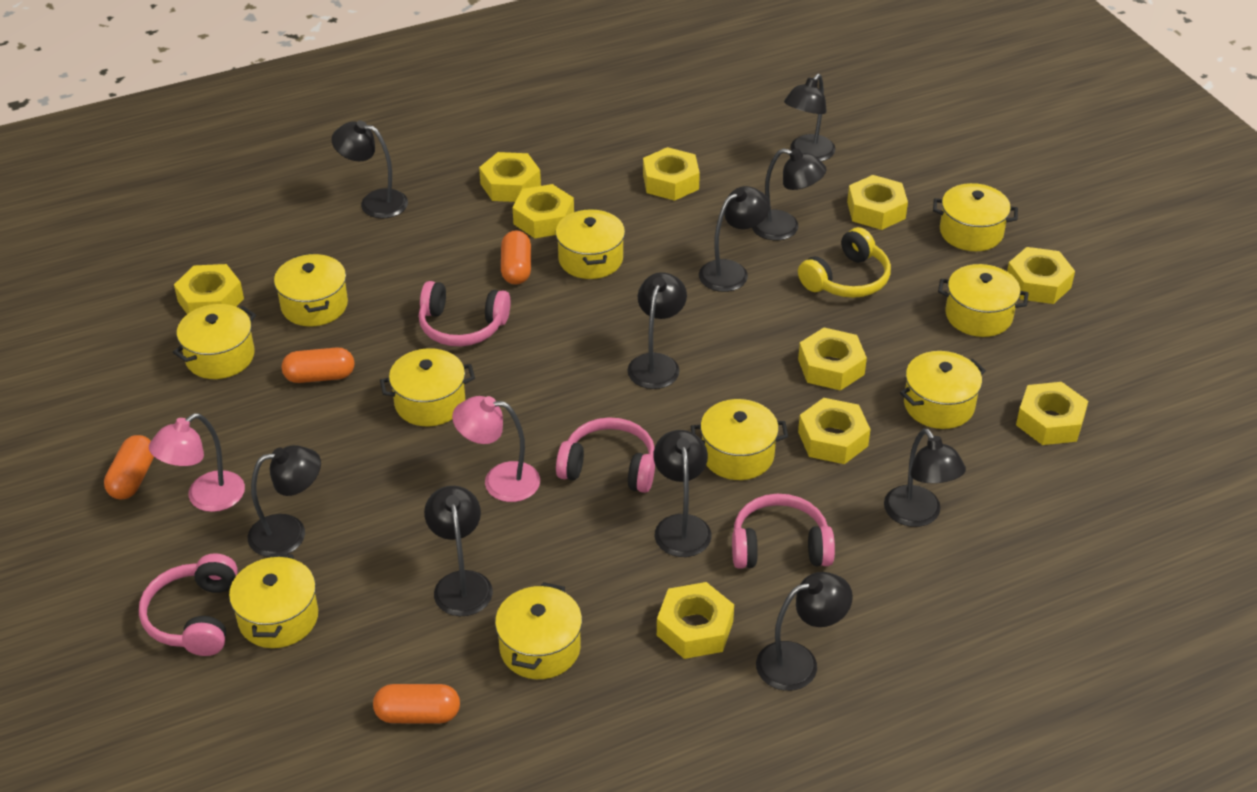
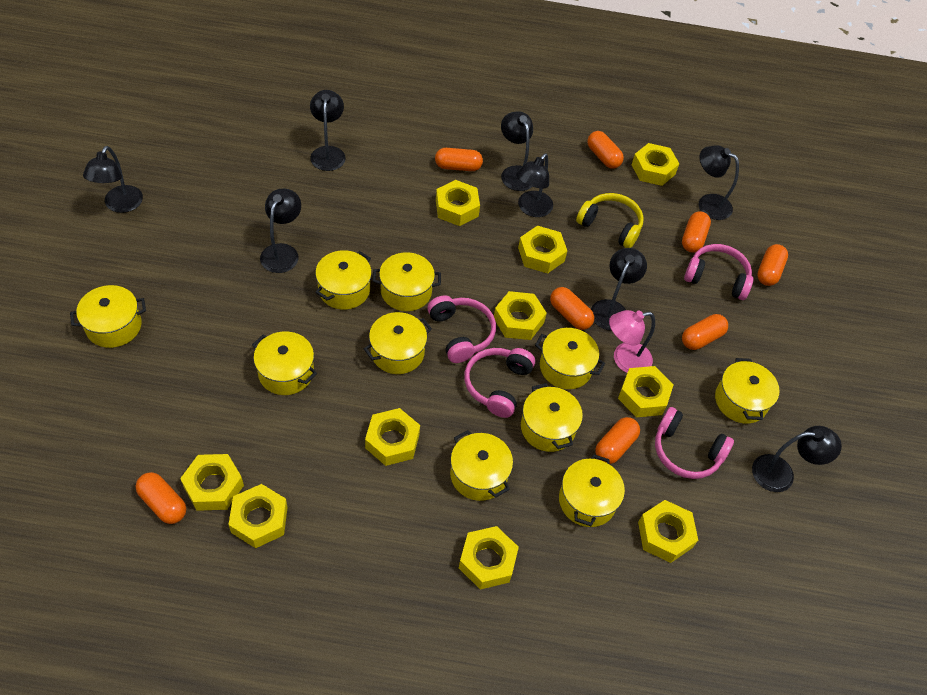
black lamp: 10 -> 8
orange capsule: 4 -> 8
pink lamp: 2 -> 1

